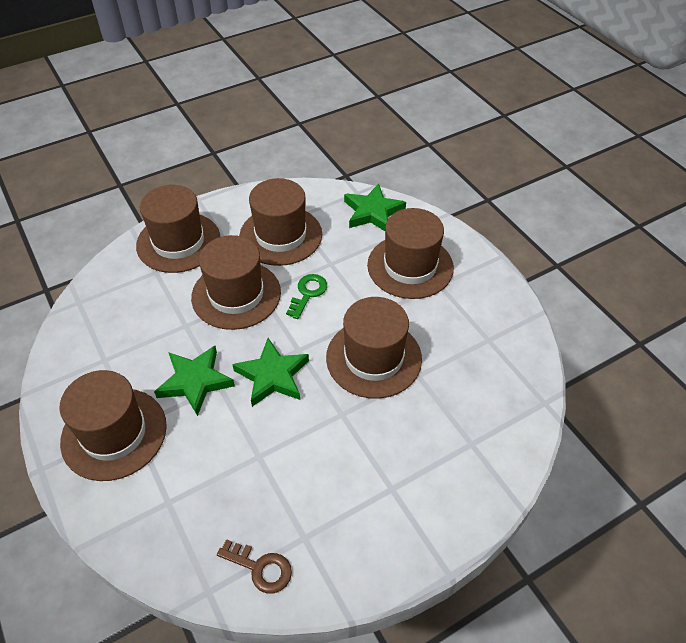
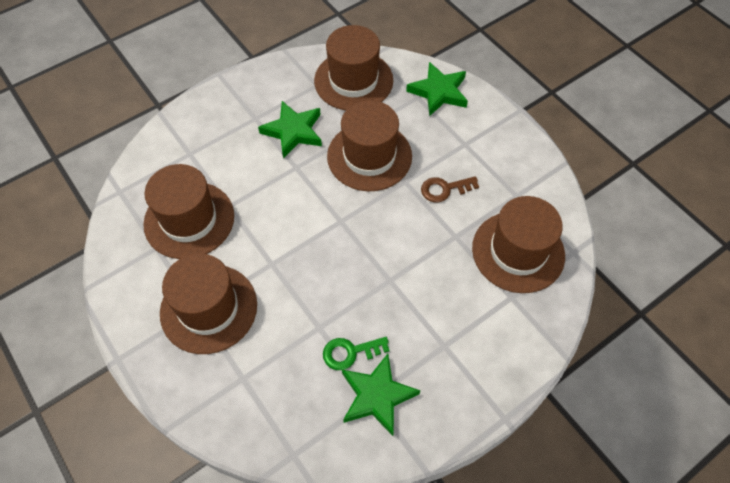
brown hat: 6 -> 5

